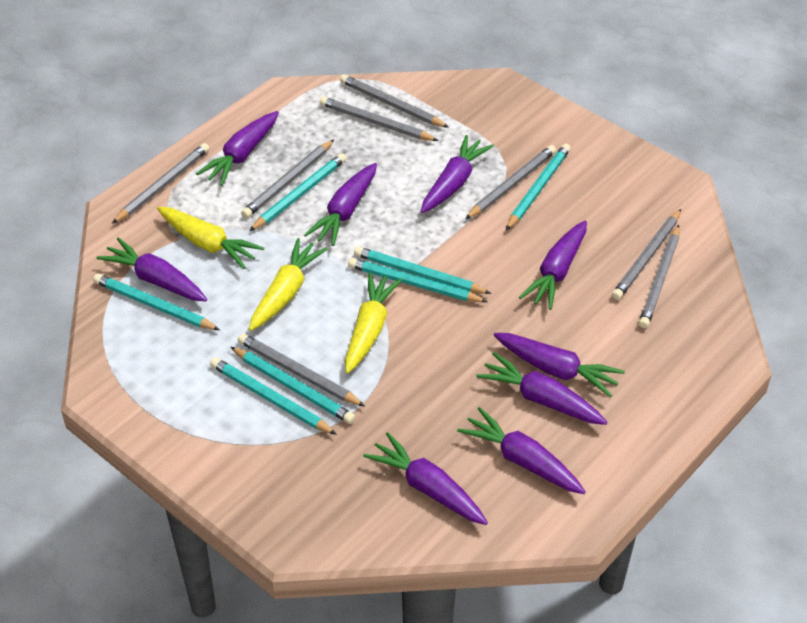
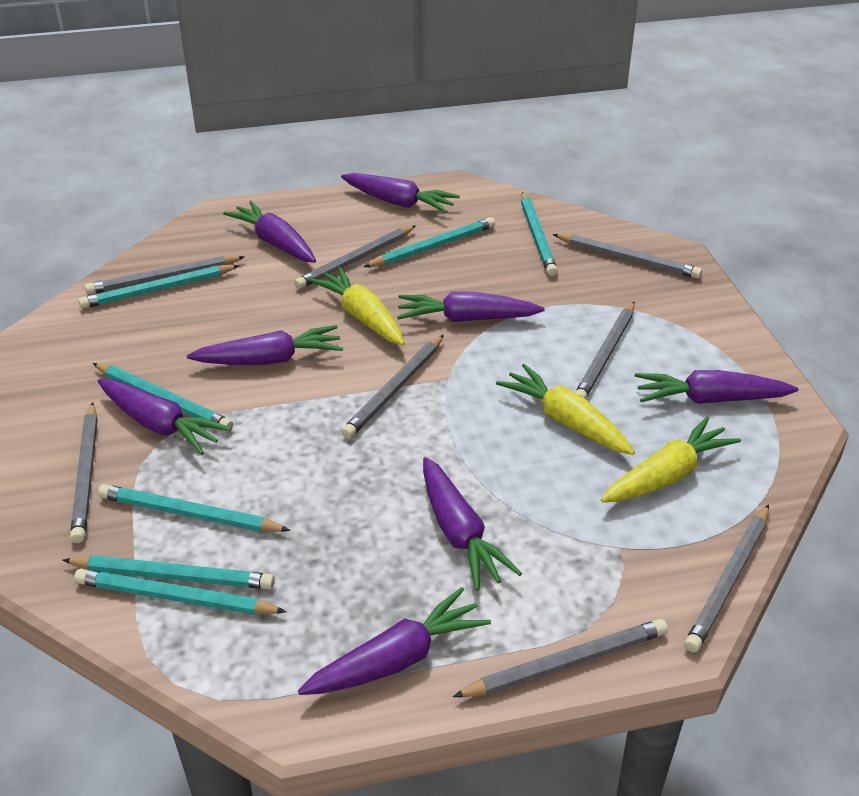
purple carrot: 9 -> 8

